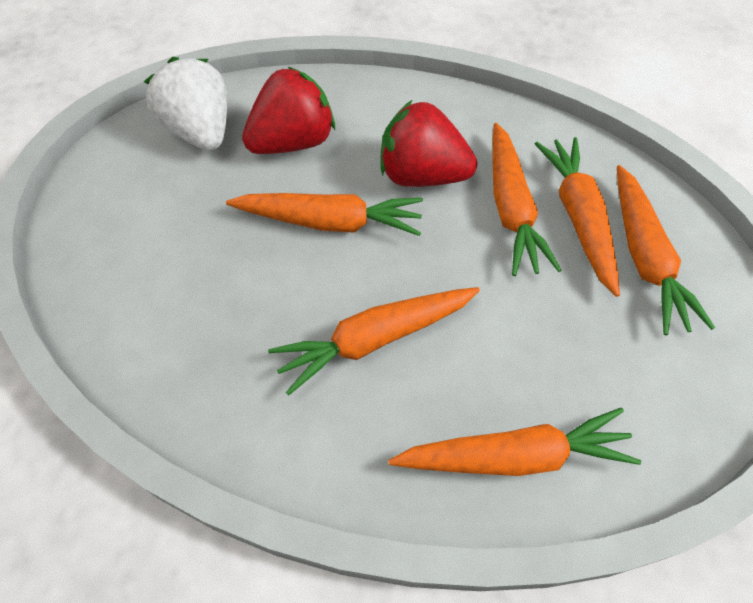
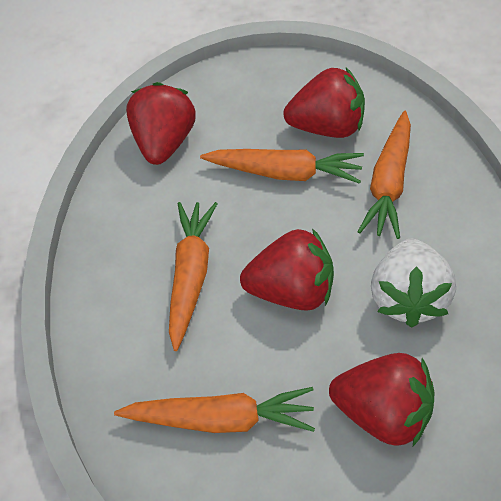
orange carrot: 6 -> 4
red strawberry: 2 -> 4

